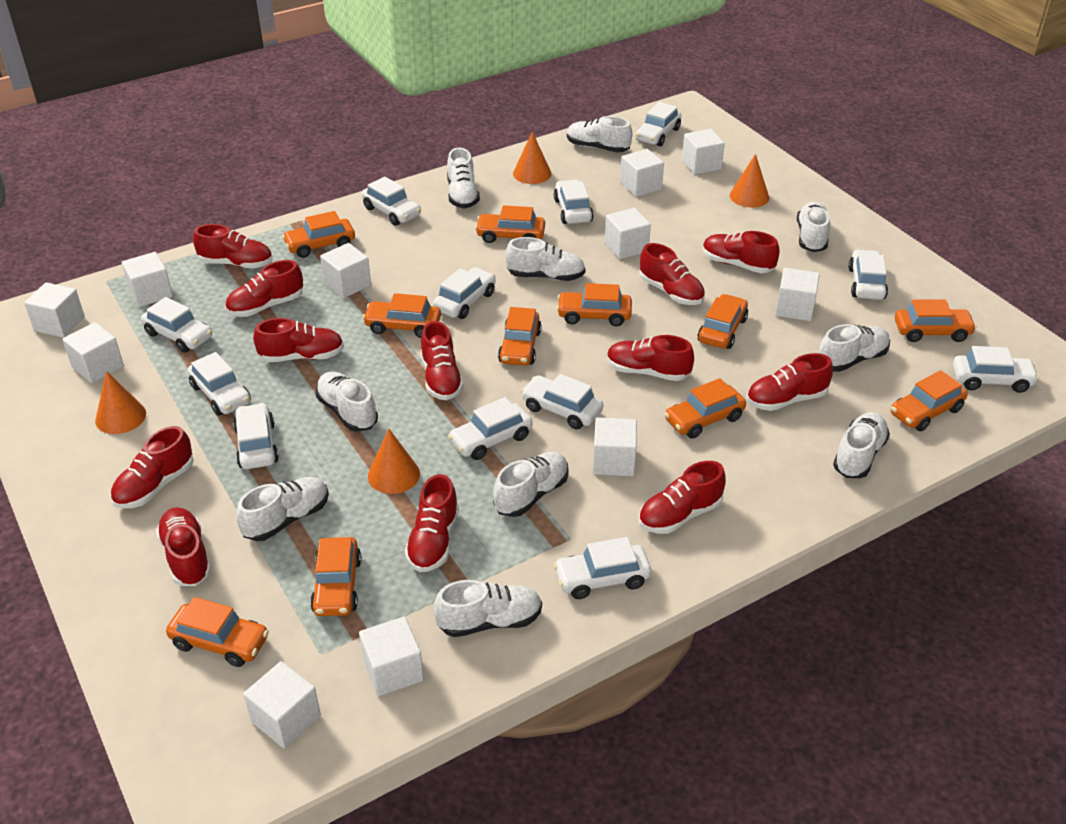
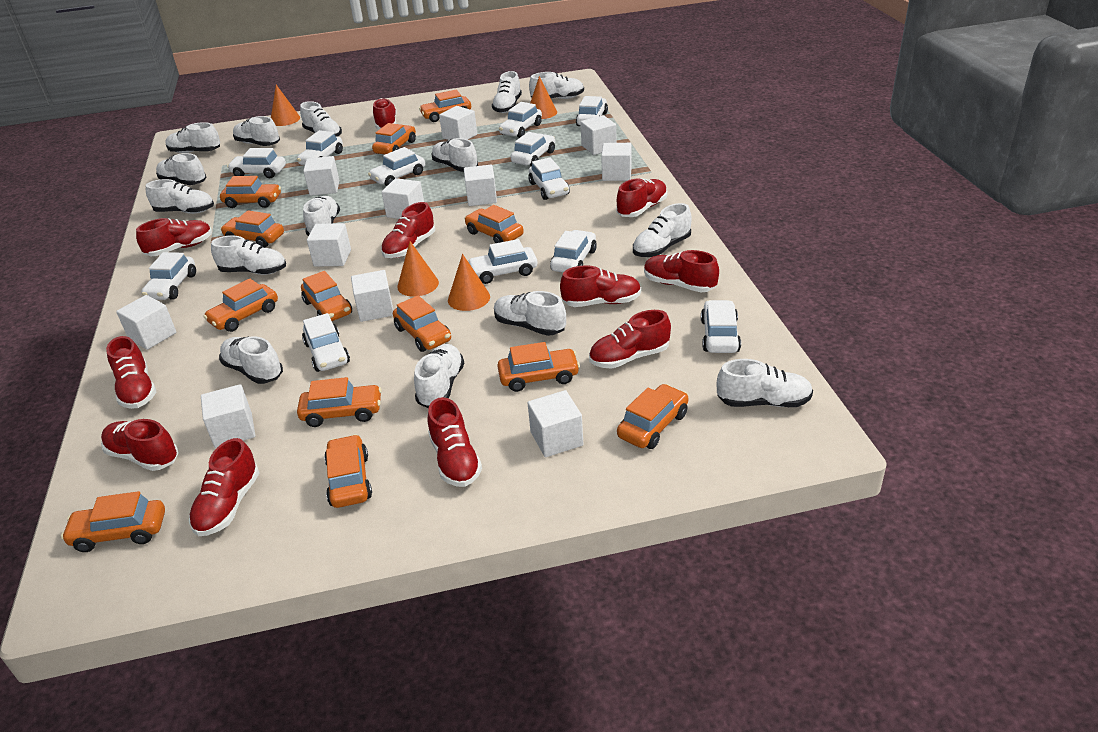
orange car: 11 -> 13
red shoe: 12 -> 11
white shoe: 10 -> 15

